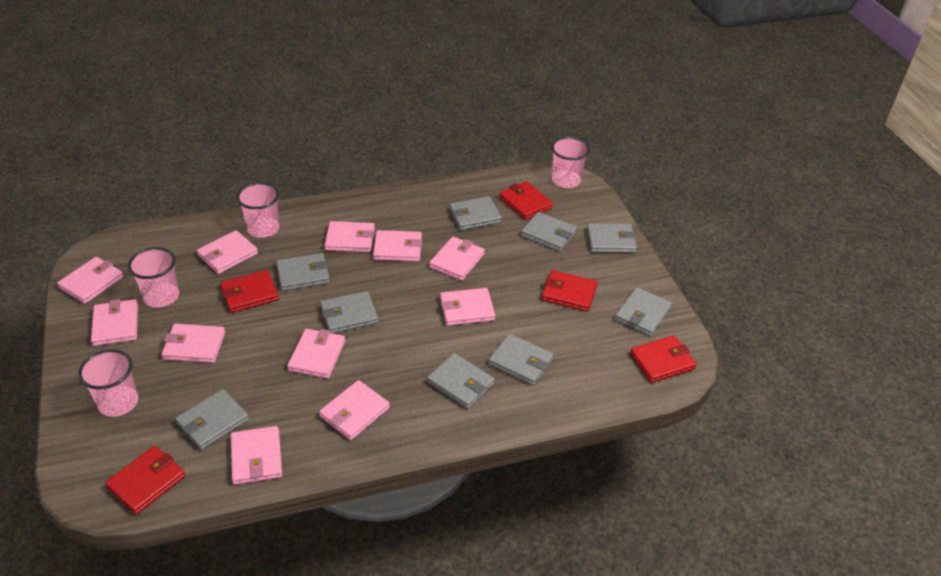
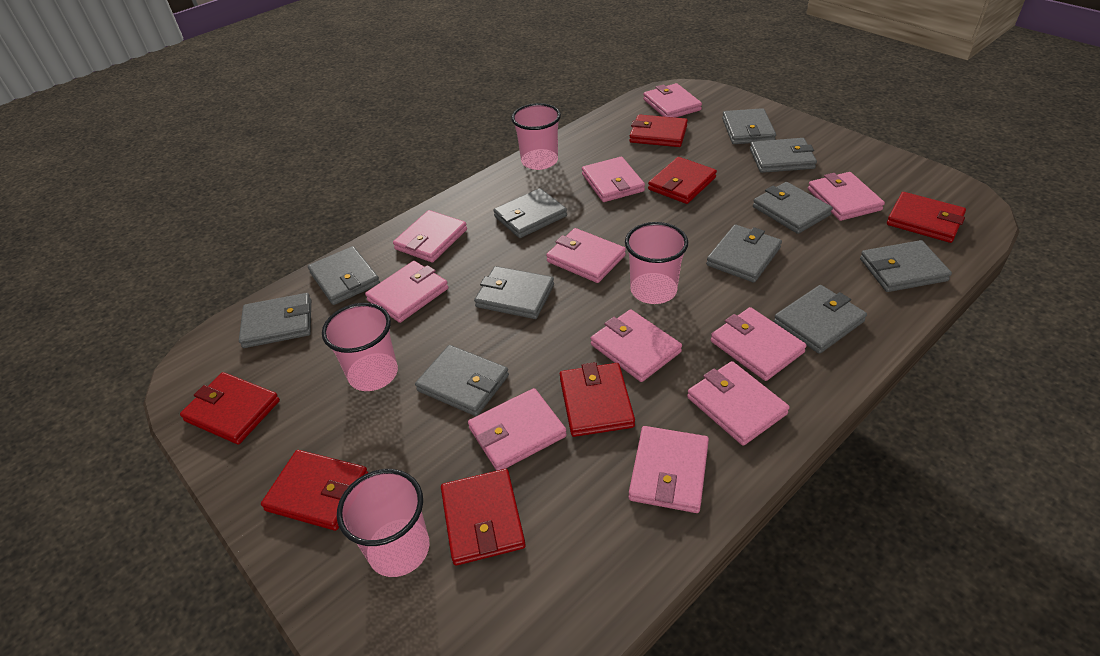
grey wallet: 9 -> 11
red wallet: 5 -> 7

